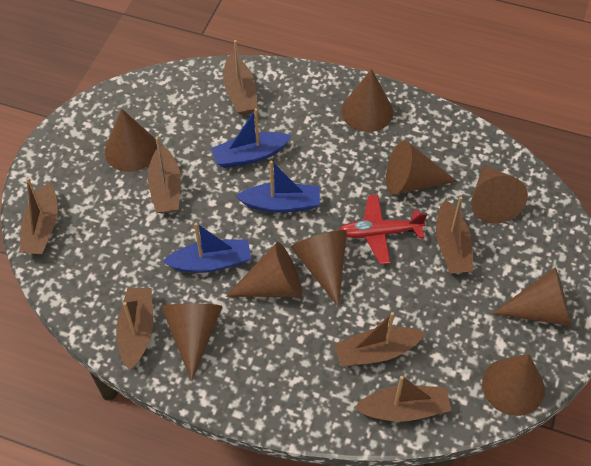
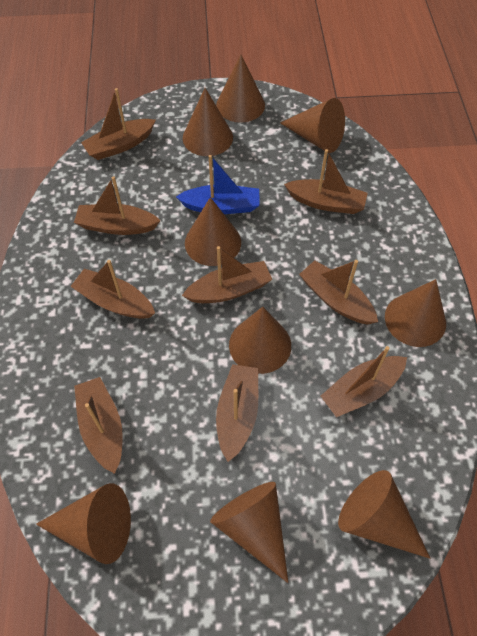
blue boat: 3 -> 1
brown boat: 7 -> 9
red plane: 1 -> 0

